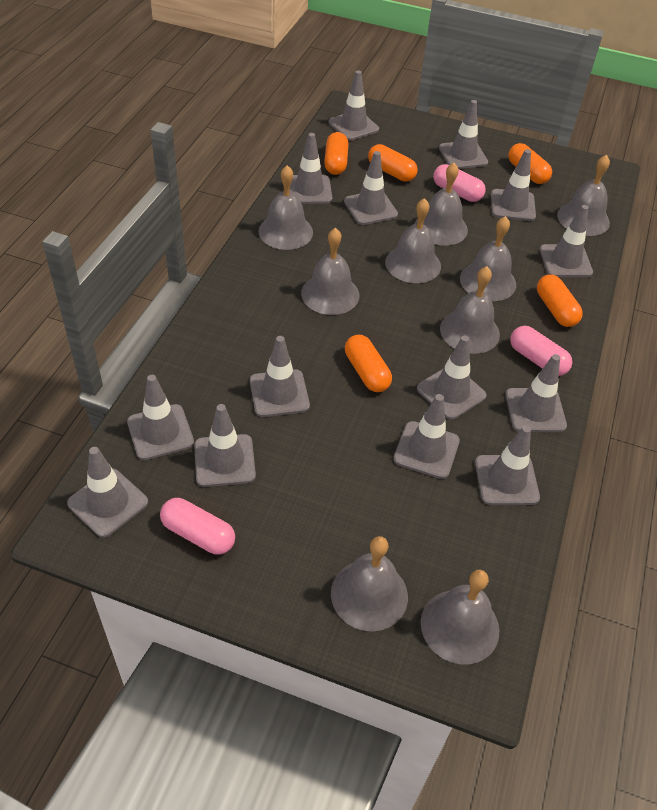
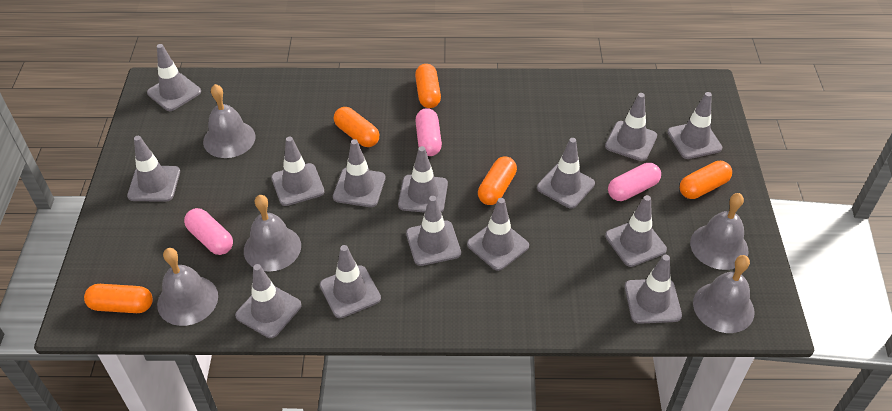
grey bell: 9 -> 5

